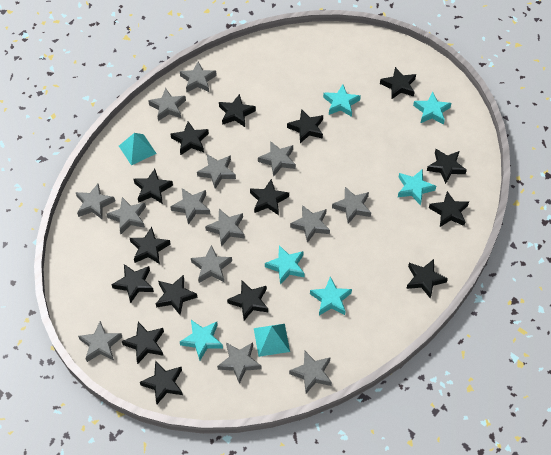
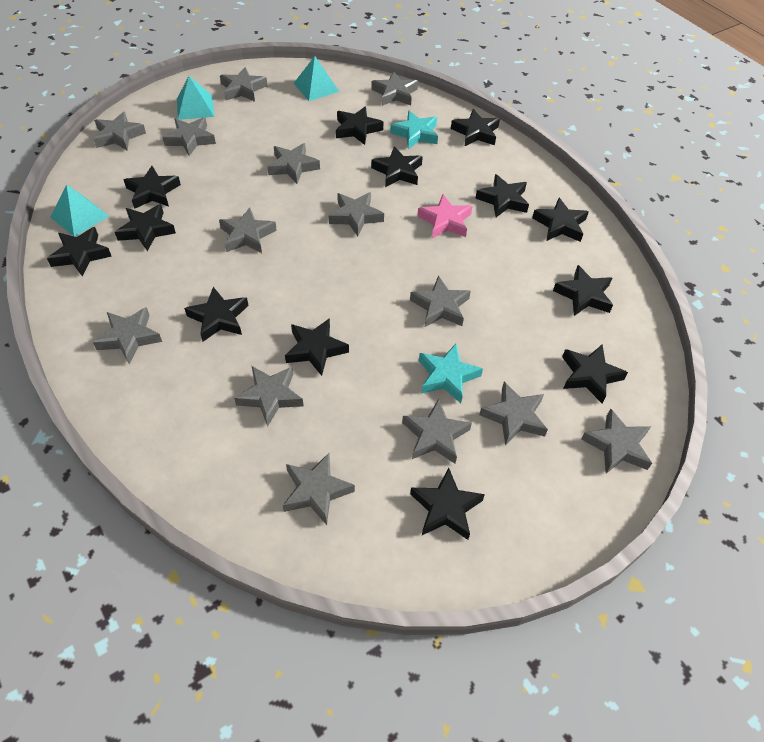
black star: 15 -> 13
pink star: 0 -> 1
turquoise pyramid: 2 -> 3
turquoise star: 6 -> 2

